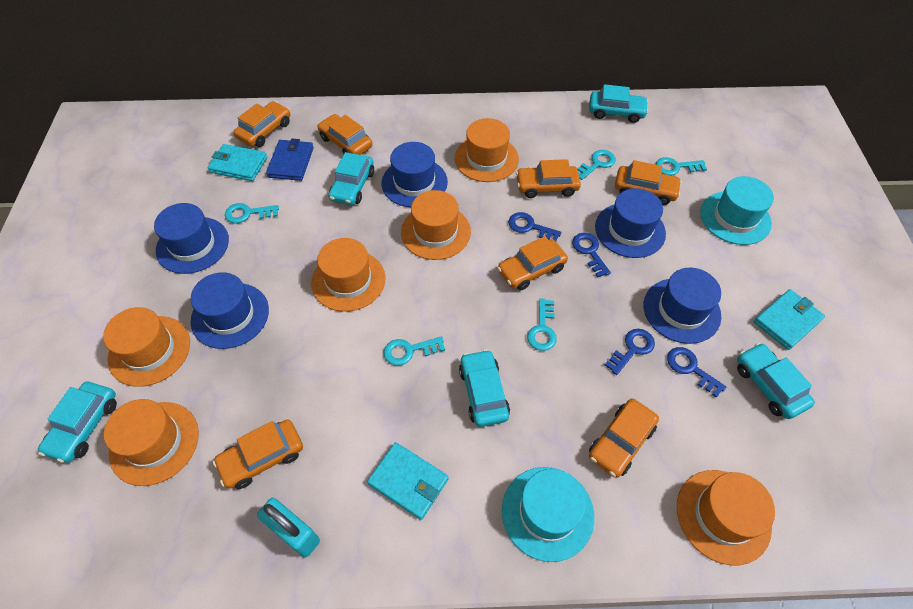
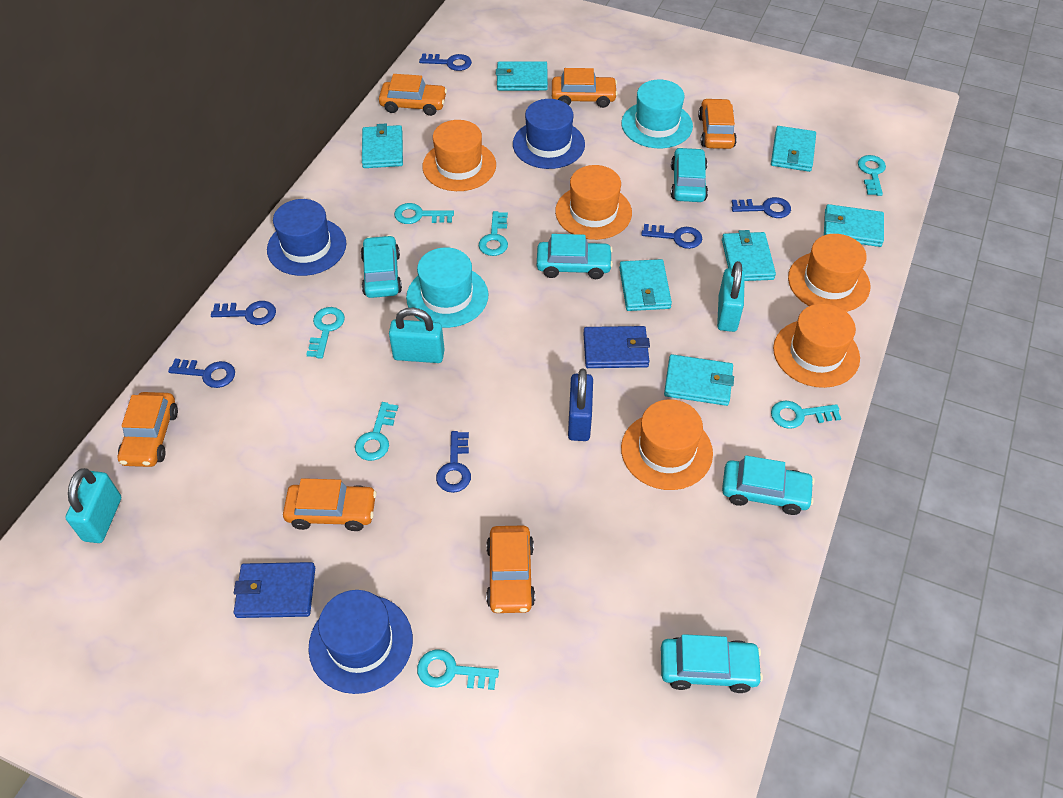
blue hat: 5 -> 3
blue key: 4 -> 6
blue padlock: 0 -> 1
blue wallet: 1 -> 2
orange car: 7 -> 6
orange hat: 6 -> 5
turquoise key: 5 -> 7
turquoise padlock: 1 -> 3
turquoise wallet: 3 -> 7

